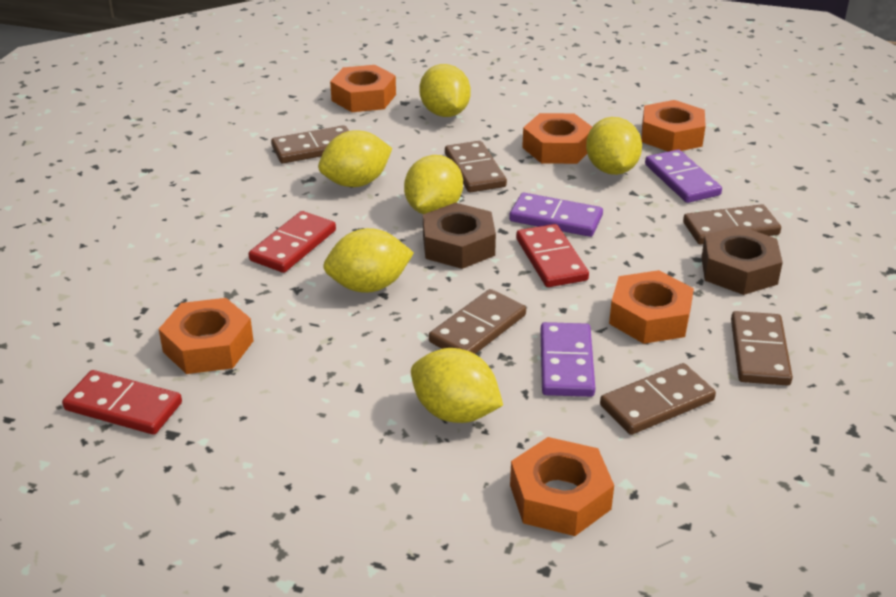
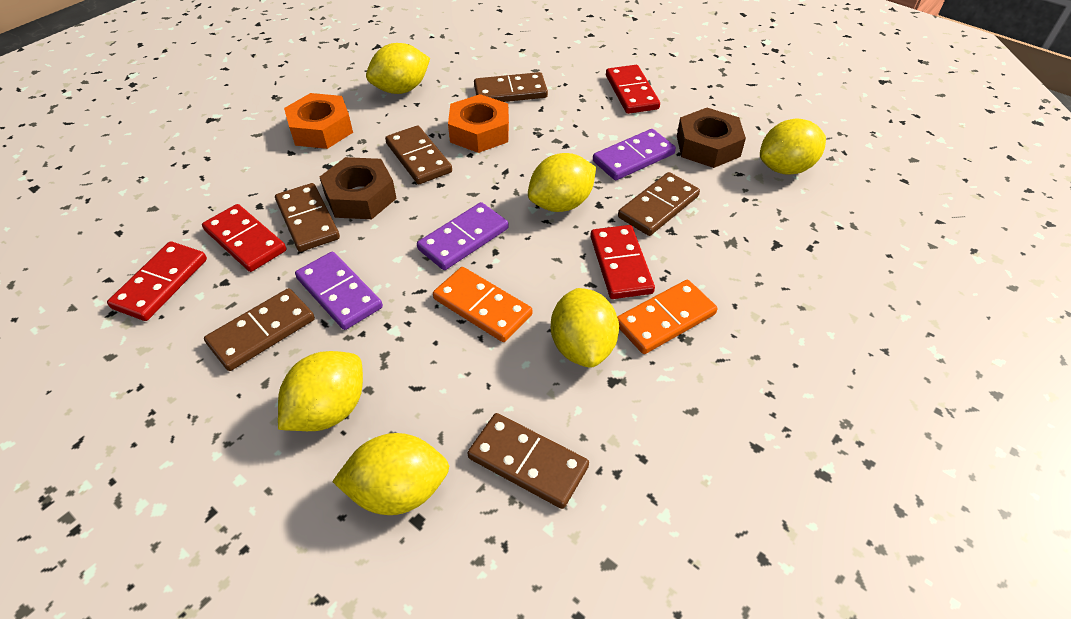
orange domino: 0 -> 2
orange nut: 6 -> 2
red domino: 3 -> 4

